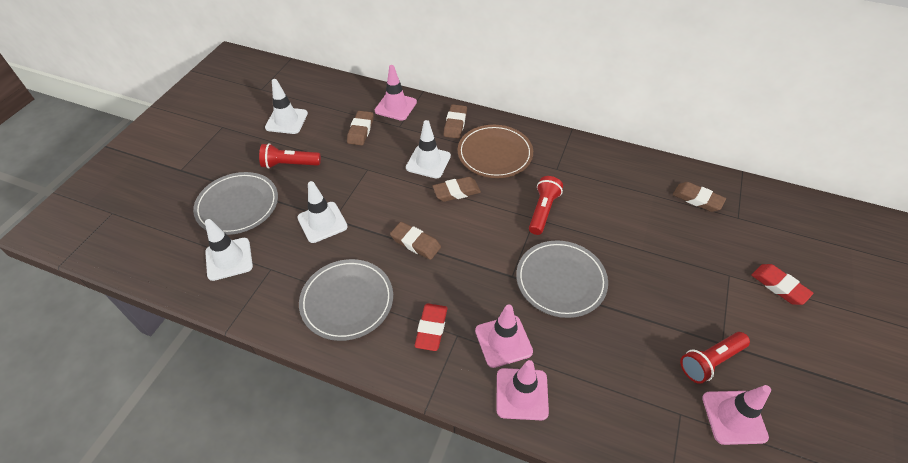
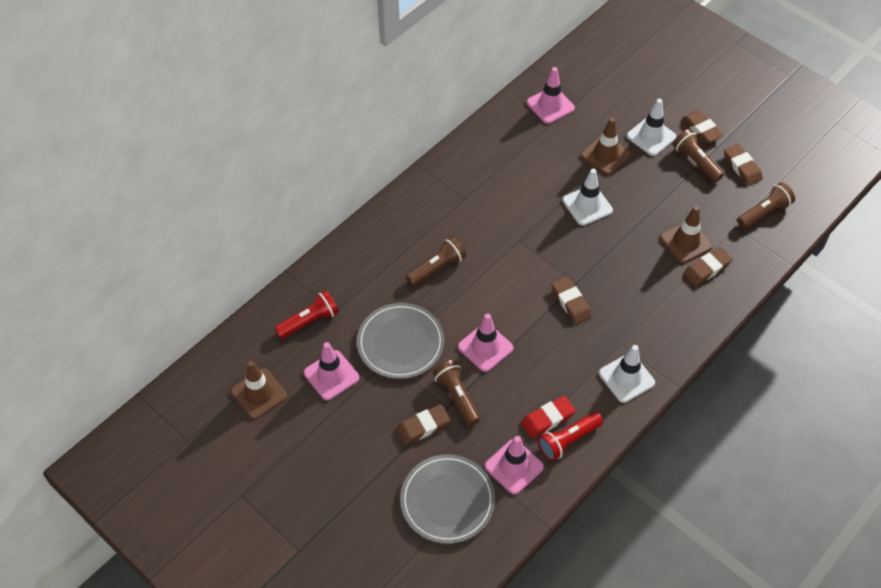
brown flashlight: 0 -> 4
brown plate: 1 -> 0
brown traffic cone: 0 -> 3
grey plate: 3 -> 2
red eraser: 2 -> 1
red flashlight: 3 -> 2
white traffic cone: 4 -> 3

